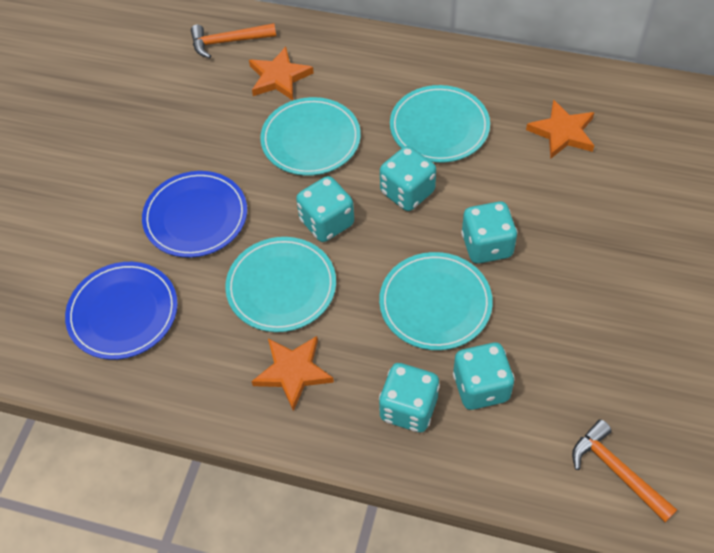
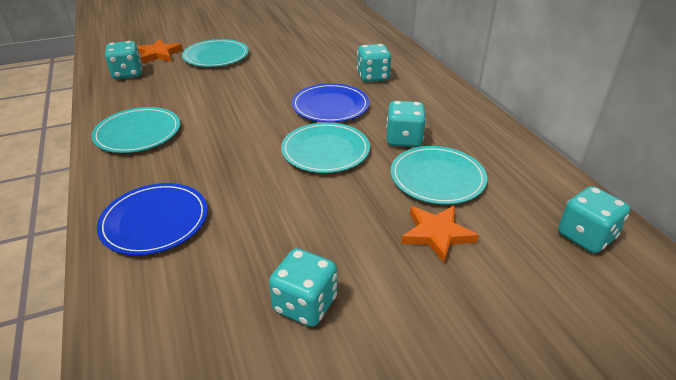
orange hammer: 2 -> 0
orange star: 3 -> 2

